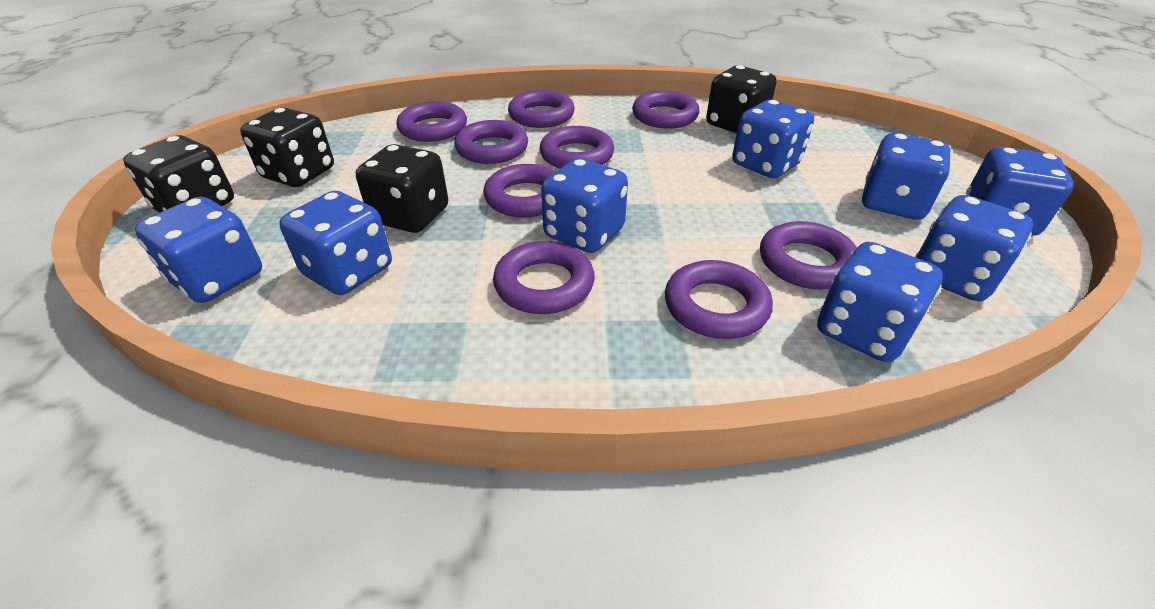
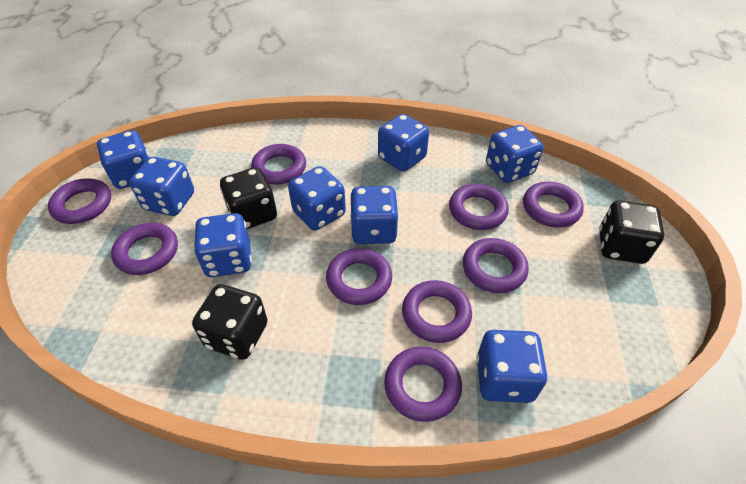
black dice: 4 -> 3

